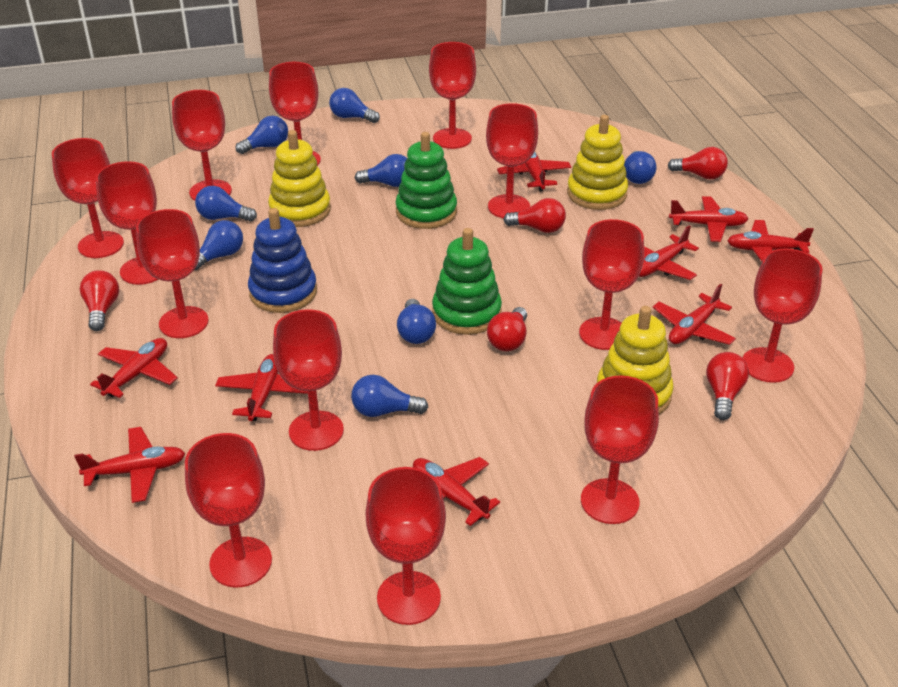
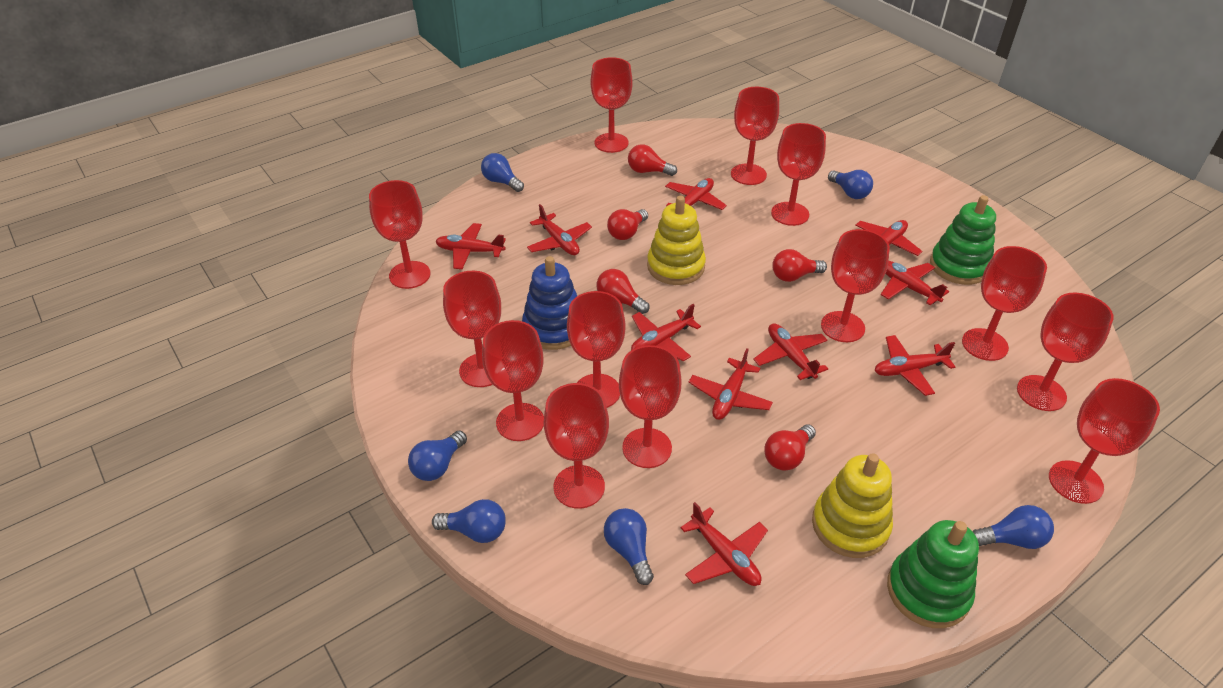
blue light bulb: 8 -> 6
red plane: 9 -> 10
yellow stacking toy: 3 -> 2

